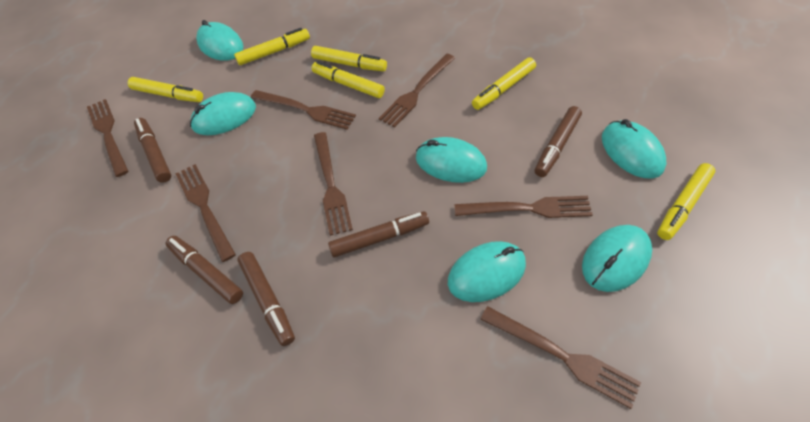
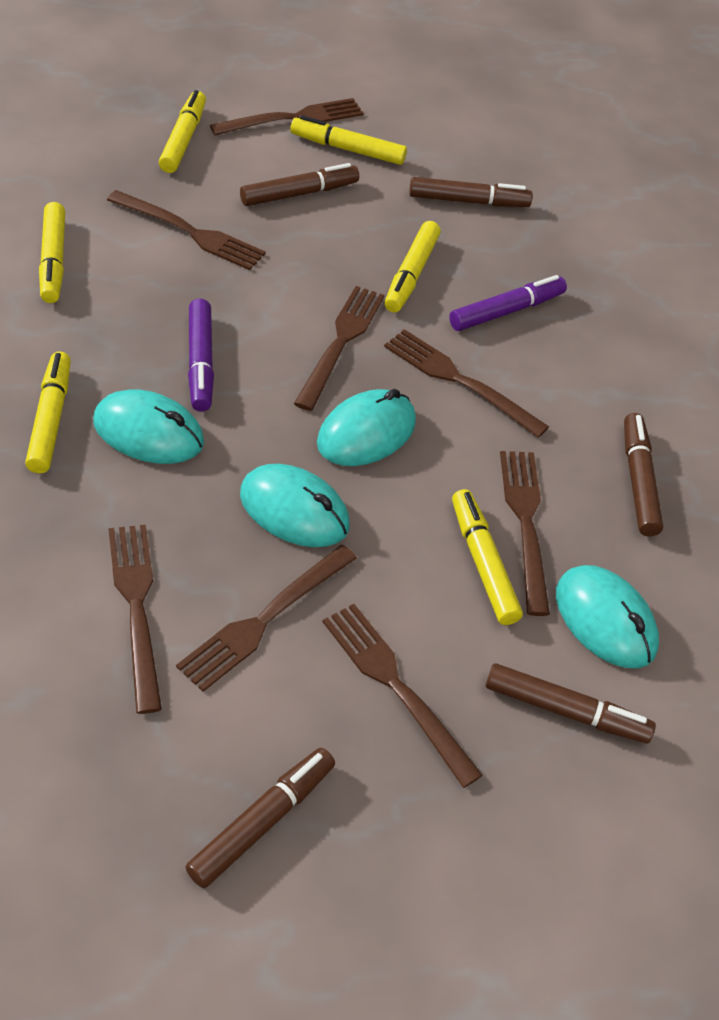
brown fork: 7 -> 8
purple marker: 0 -> 2
turquoise mouse: 6 -> 4

